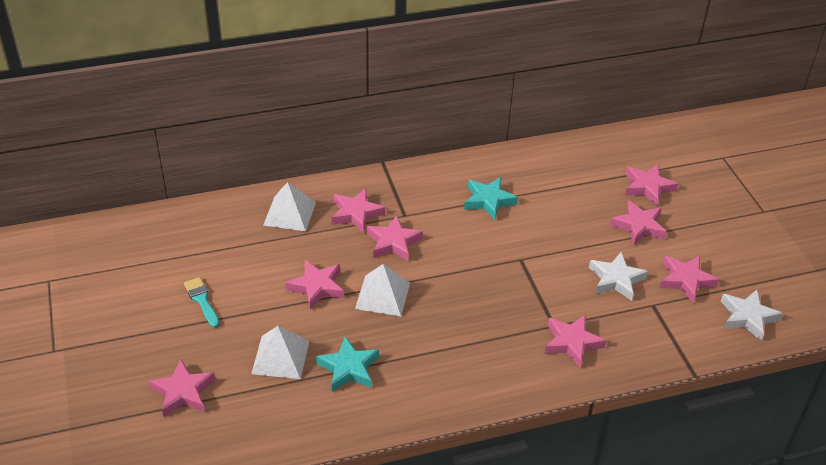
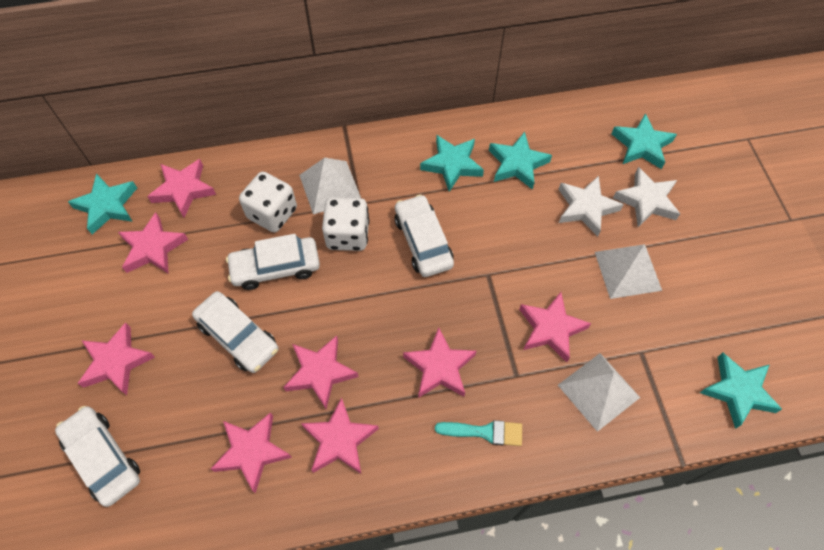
turquoise star: 2 -> 5
white car: 0 -> 4
white dice: 0 -> 2

